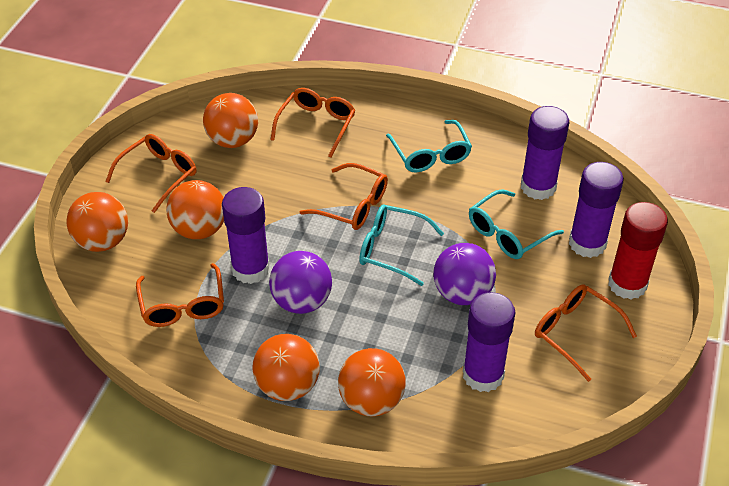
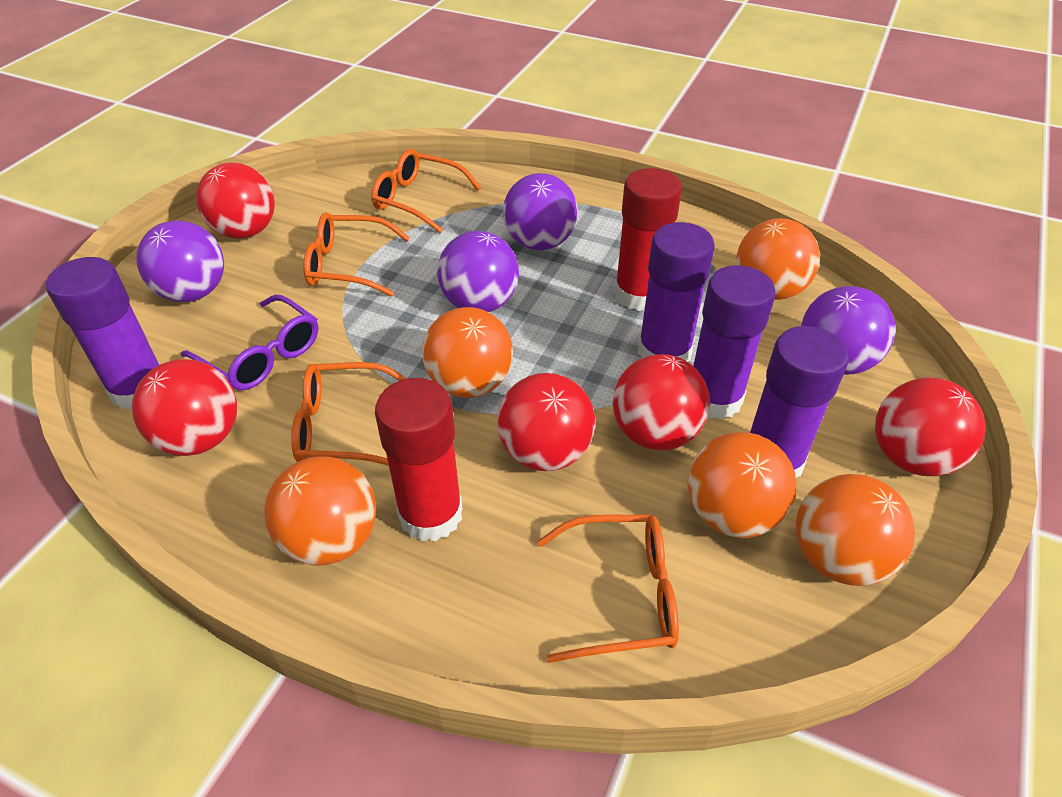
orange glasses: 5 -> 4
purple ball: 2 -> 4
purple glasses: 0 -> 1
red ball: 0 -> 5
red glue stick: 1 -> 2
turquoise glasses: 3 -> 0

